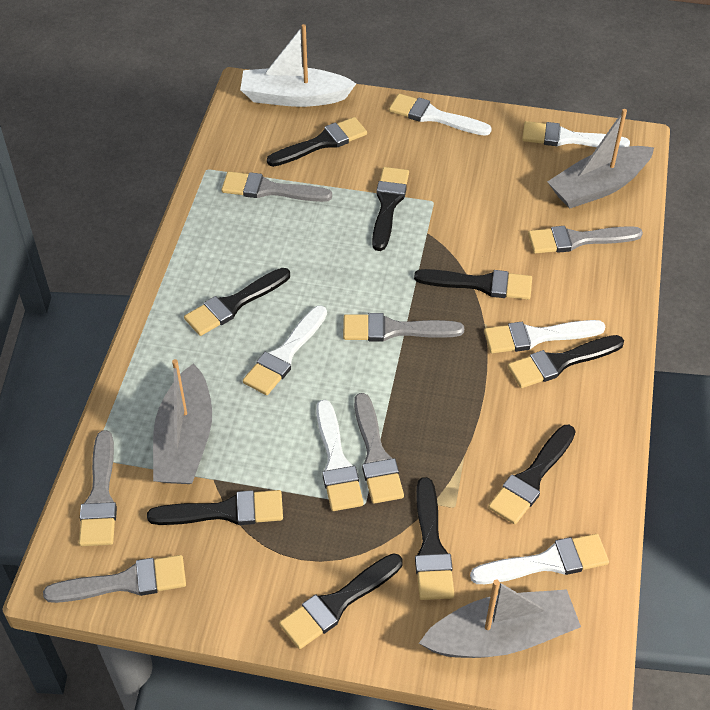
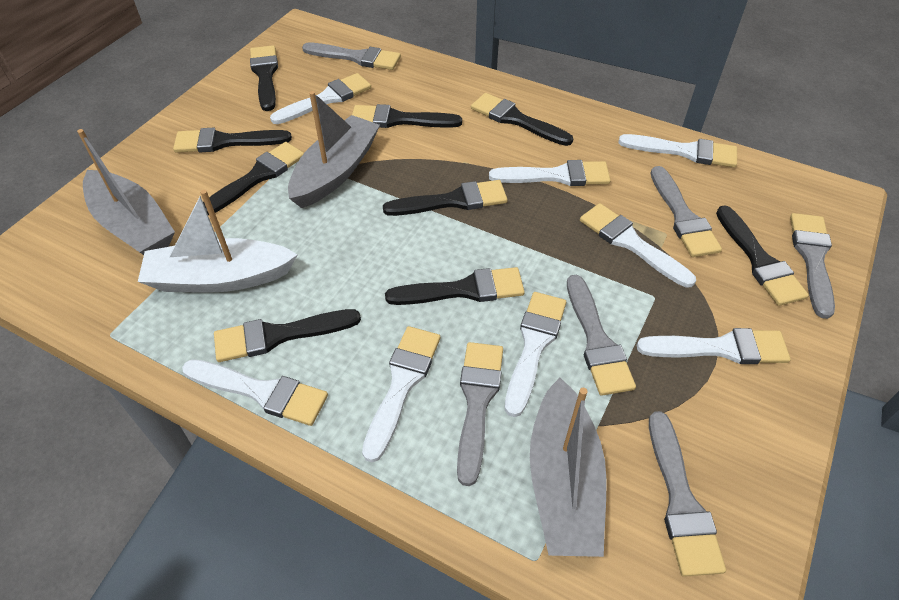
white brush: 6 -> 8

